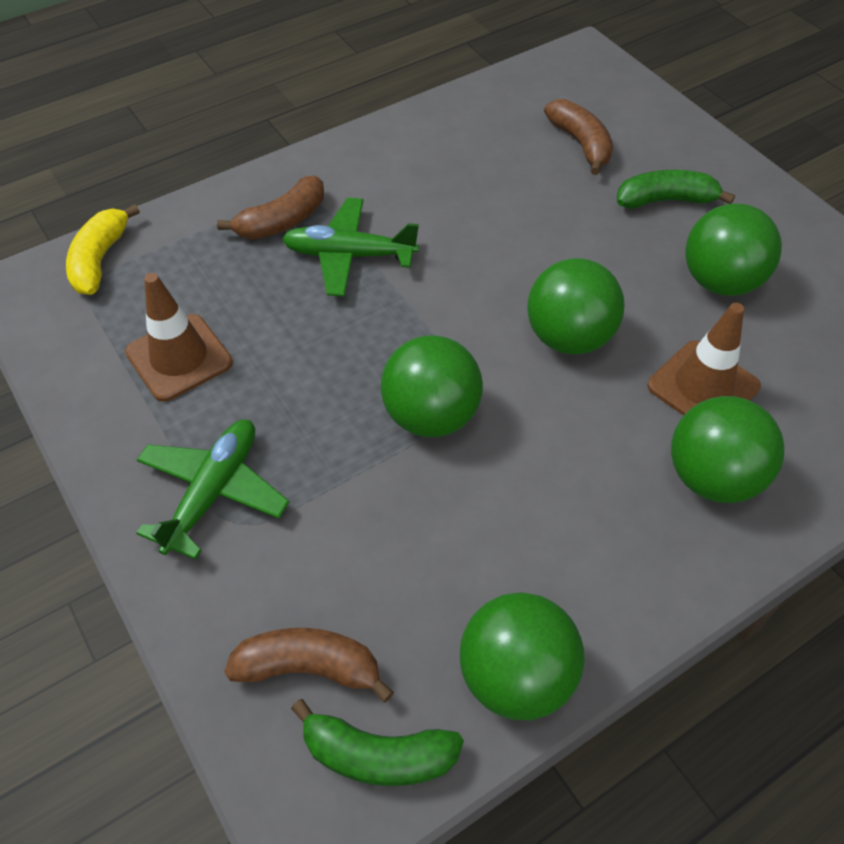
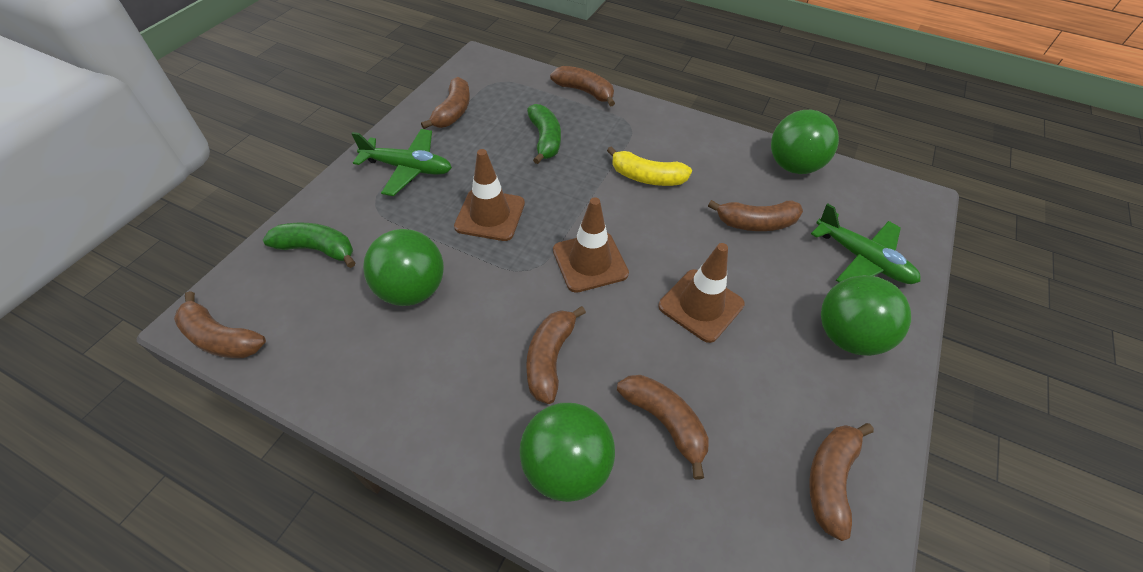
brown banana: 3 -> 7
brown traffic cone: 2 -> 3
green ball: 5 -> 4

